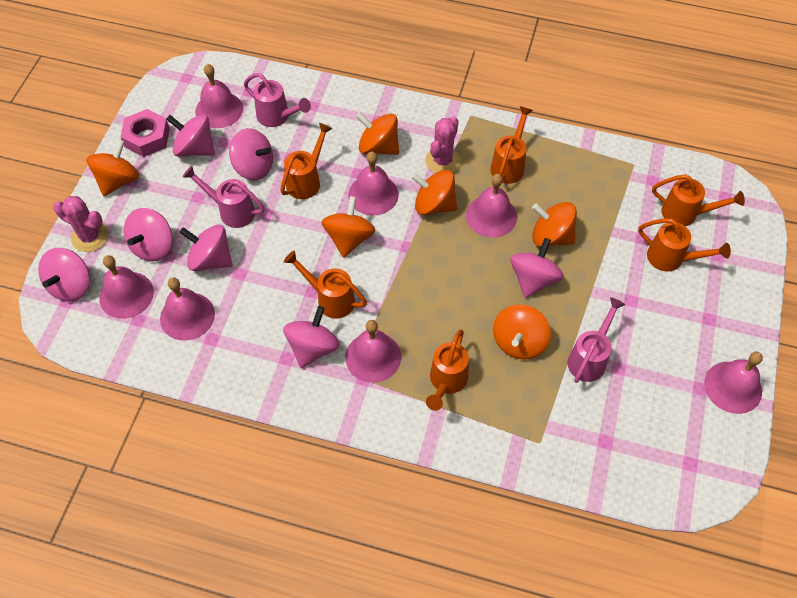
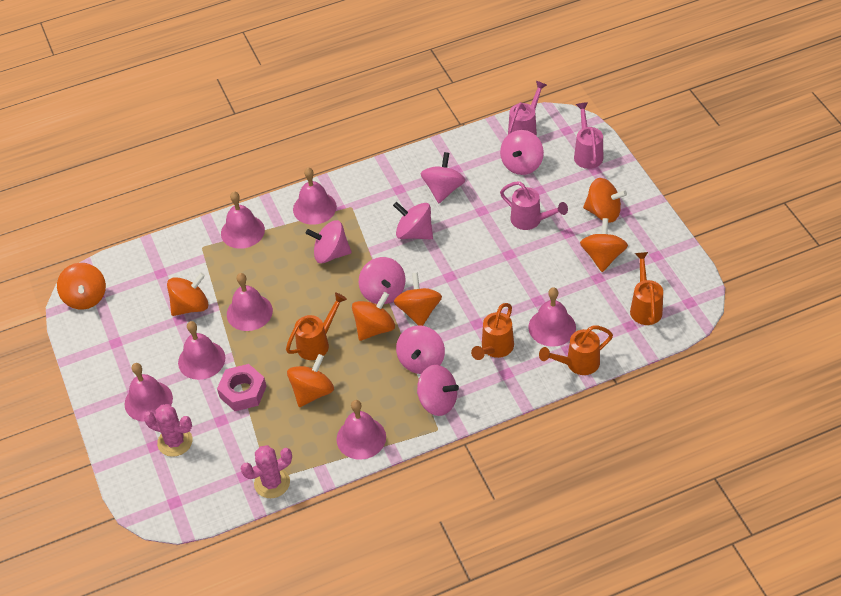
orange spinning top: 6 -> 7
orange watering can: 6 -> 4

